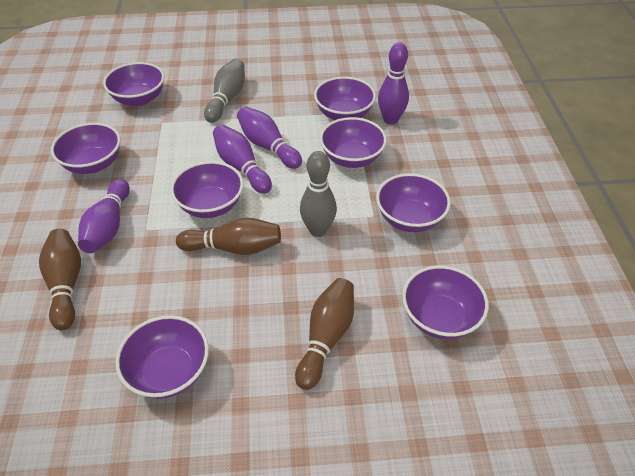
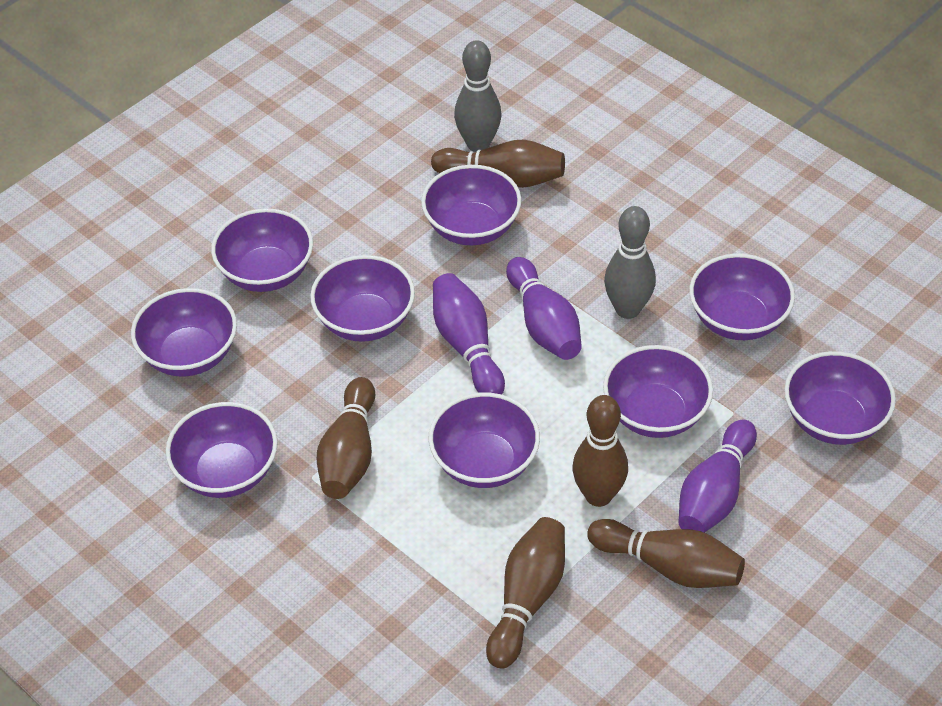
brown bowling pin: 3 -> 5
purple bowl: 8 -> 9
purple bowling pin: 4 -> 3

